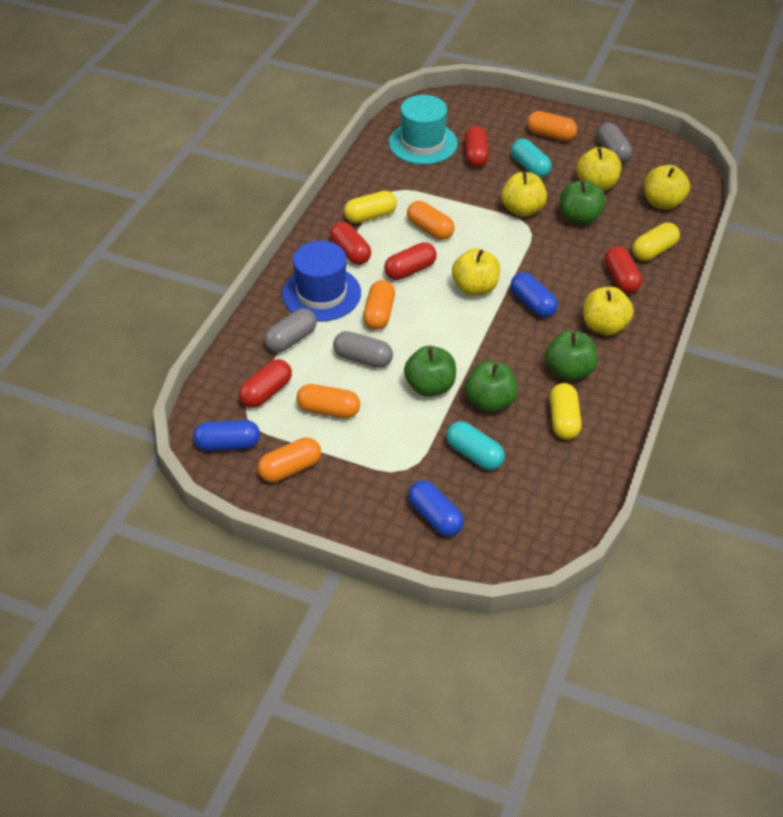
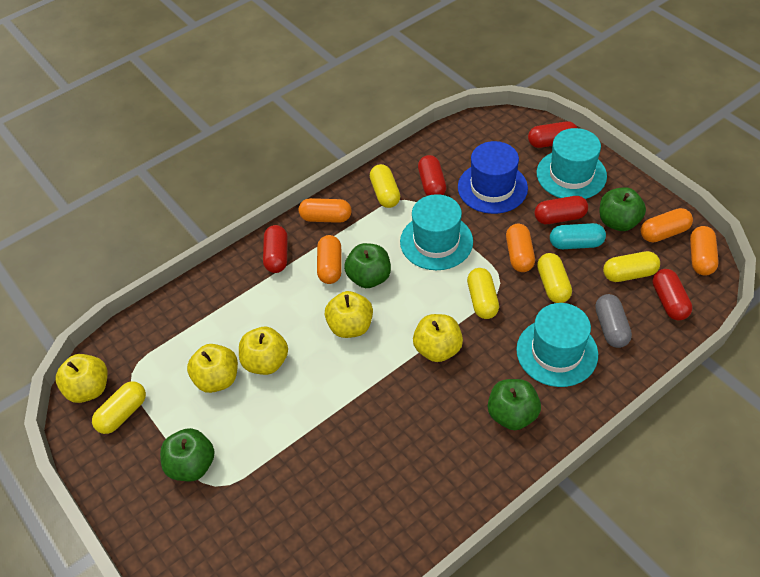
blue capsule: 3 -> 0
grey capsule: 3 -> 1
turquoise capsule: 2 -> 1
turquoise hat: 1 -> 3
yellow capsule: 3 -> 5

